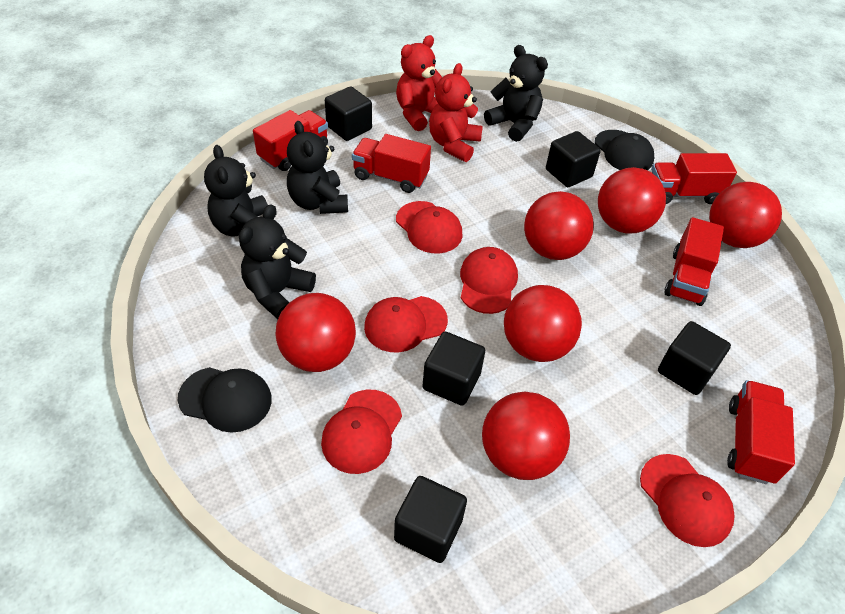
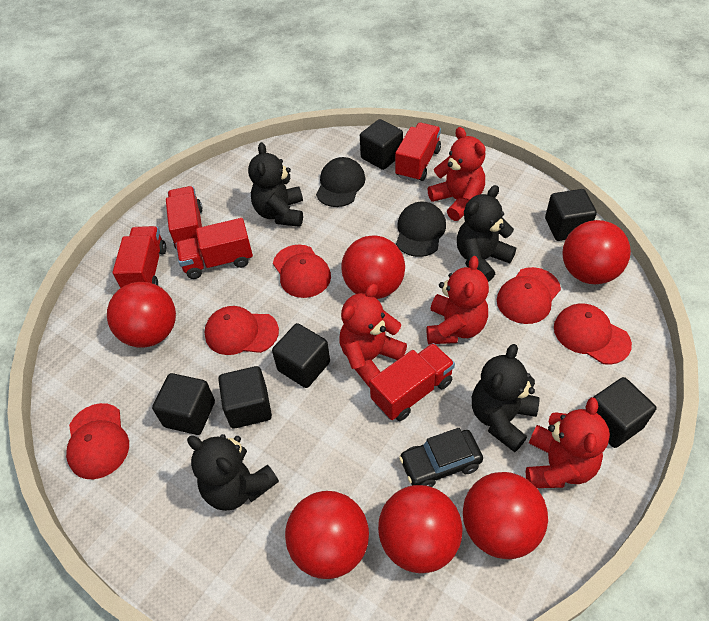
black car: 0 -> 1
black cube: 5 -> 6
red teddy bear: 2 -> 4

